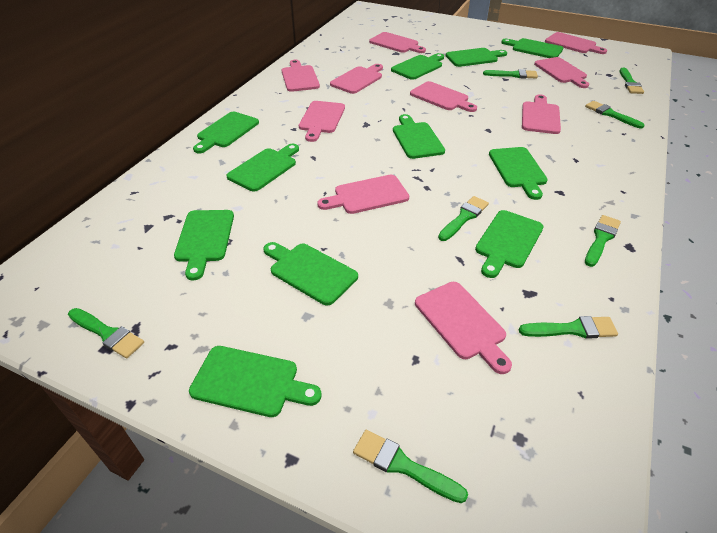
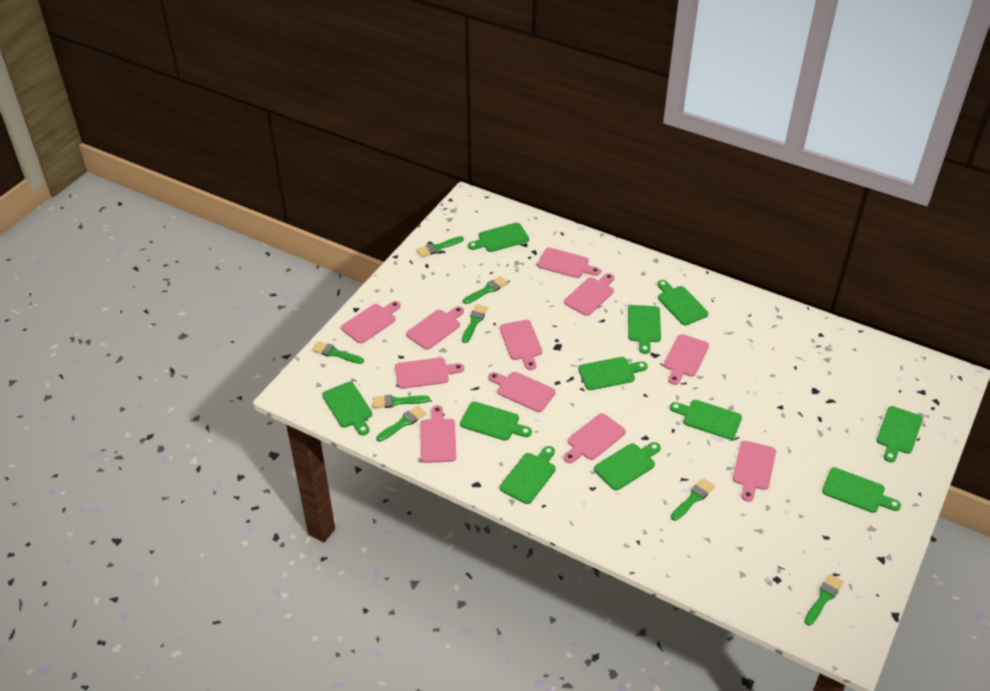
pink cutting board: 10 -> 11

